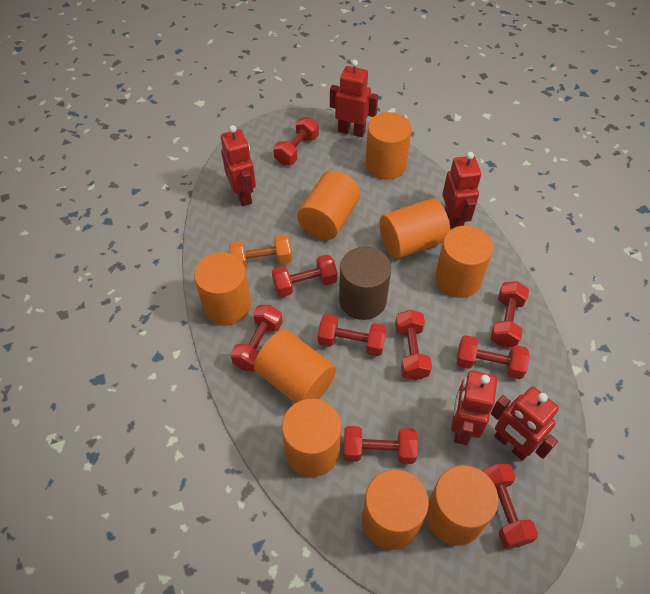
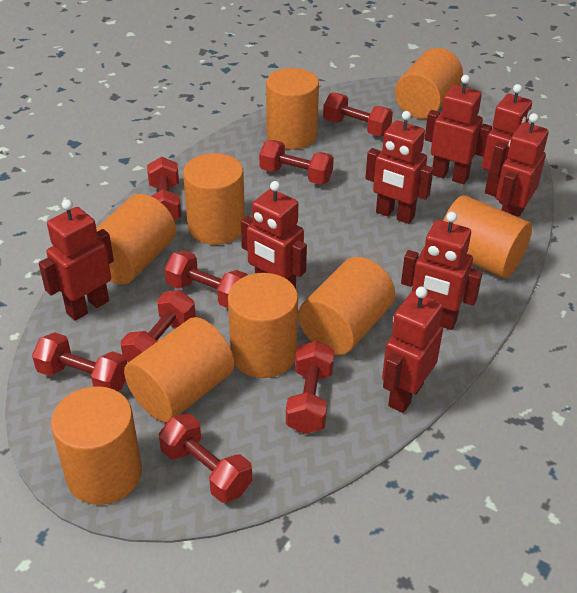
brown cylinder: 1 -> 0
orange dumbbell: 1 -> 0
red dumbbell: 9 -> 8
red robot: 5 -> 8

